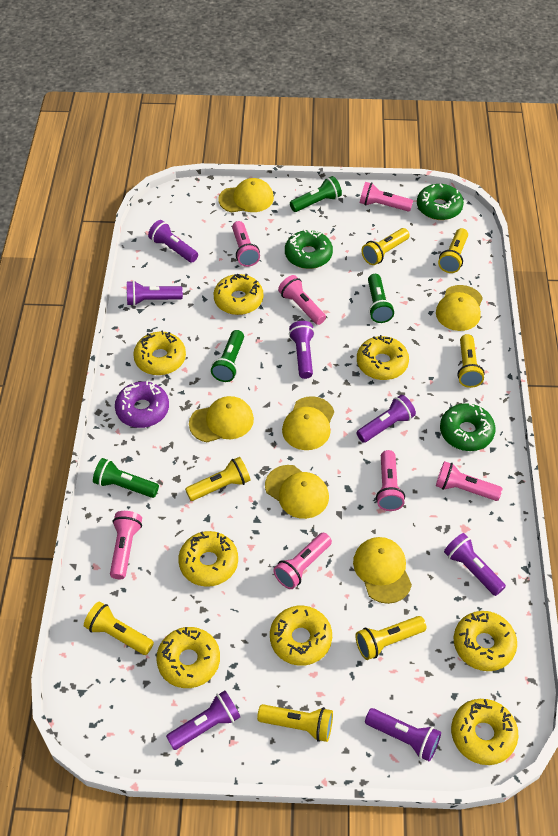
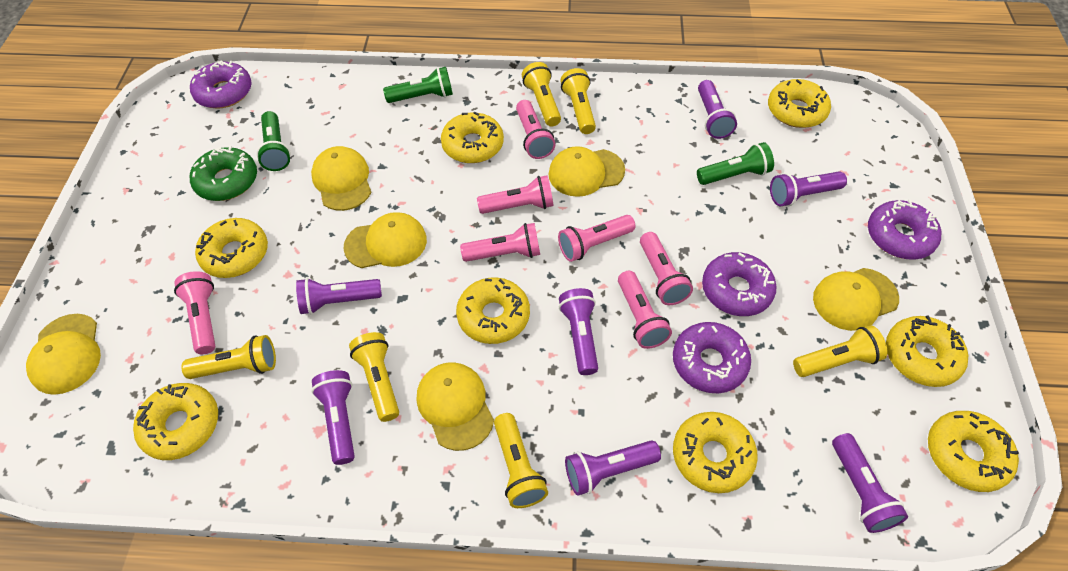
green donut: 3 -> 1
green flashlight: 4 -> 3
purple donut: 1 -> 4
yellow flashlight: 7 -> 6

